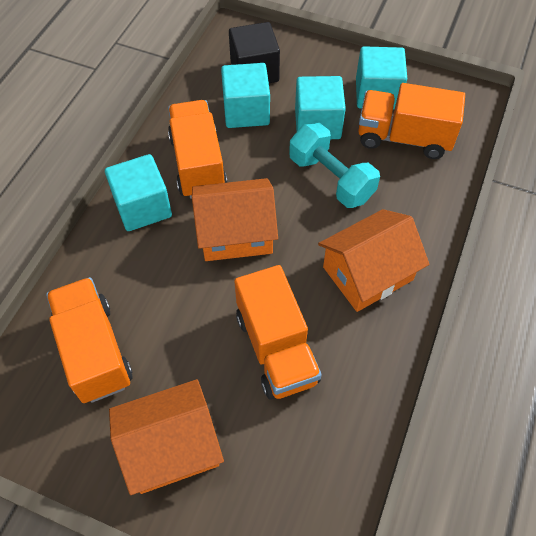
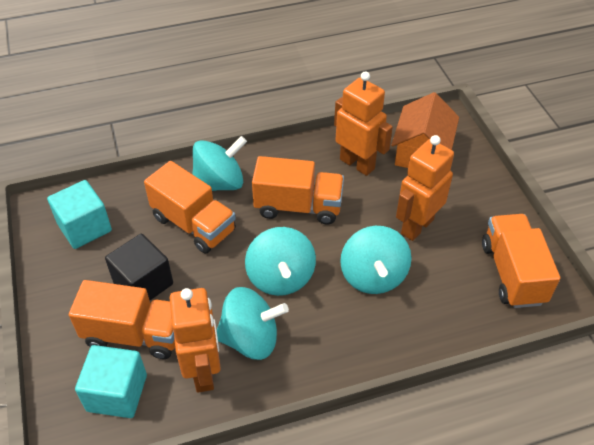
orange house: 3 -> 1
orange robot: 0 -> 3
turquoise cube: 4 -> 2
turquoise dumbbell: 1 -> 0
turquoise spinning top: 0 -> 4

